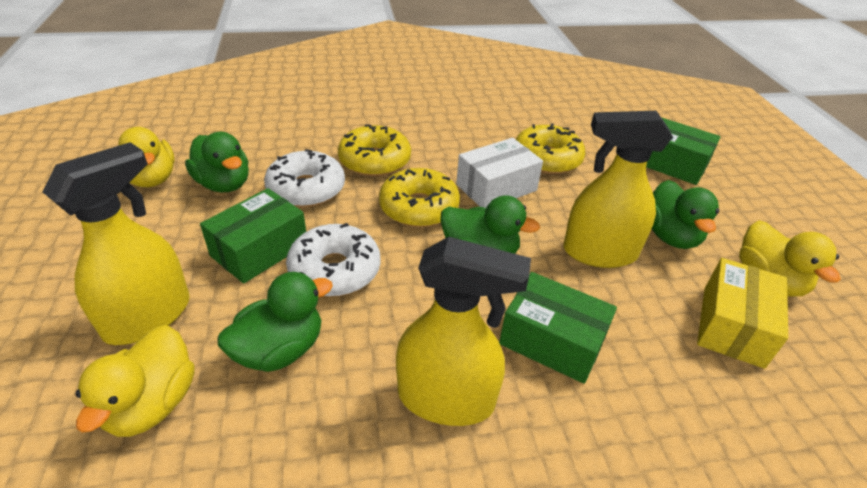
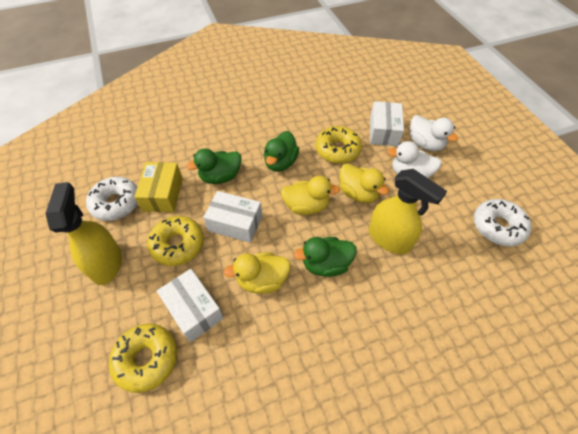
green box: 3 -> 0
green duck: 4 -> 3
white box: 1 -> 3
white duck: 0 -> 2
yellow spray bottle: 3 -> 2

